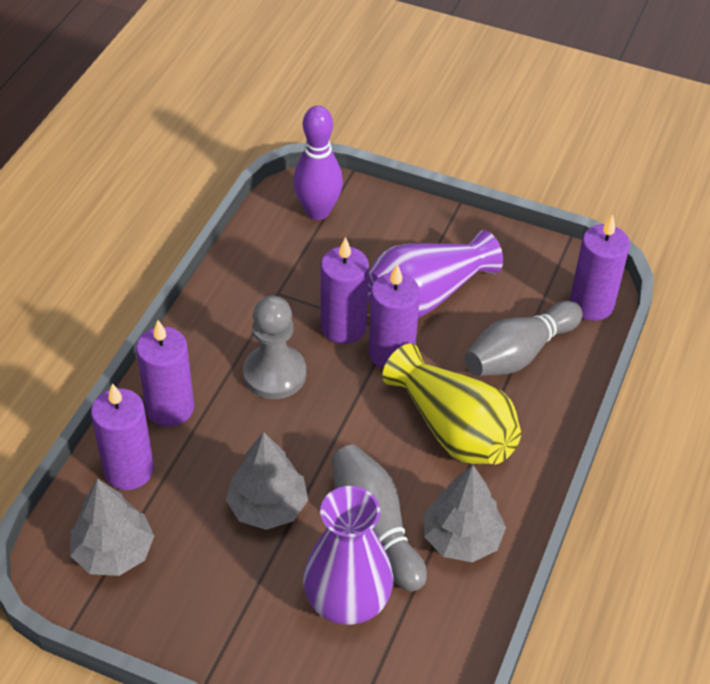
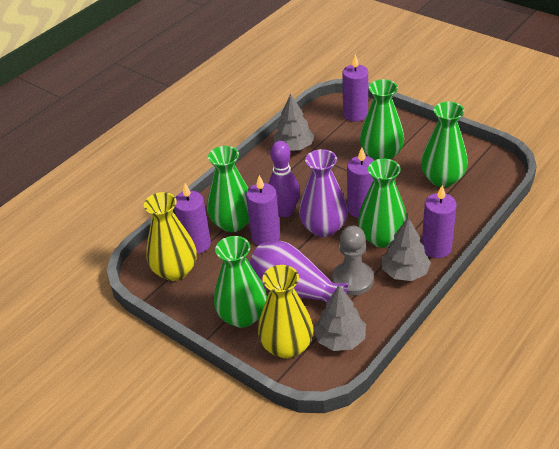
green vase: 0 -> 5
grey bowling pin: 2 -> 0
yellow vase: 1 -> 2

